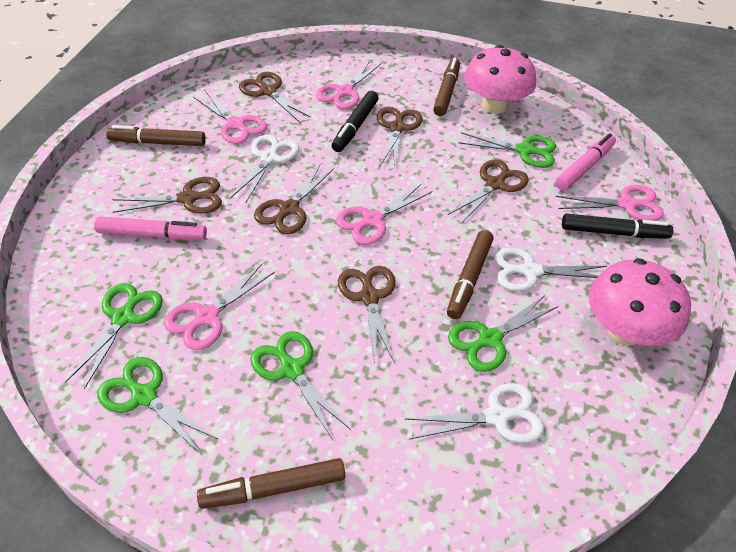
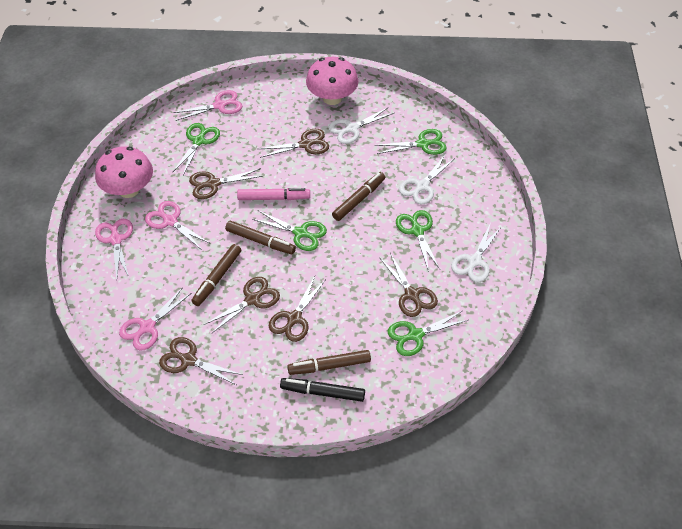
black marker: 2 -> 1
pink marker: 2 -> 1
pink scissors: 5 -> 4

